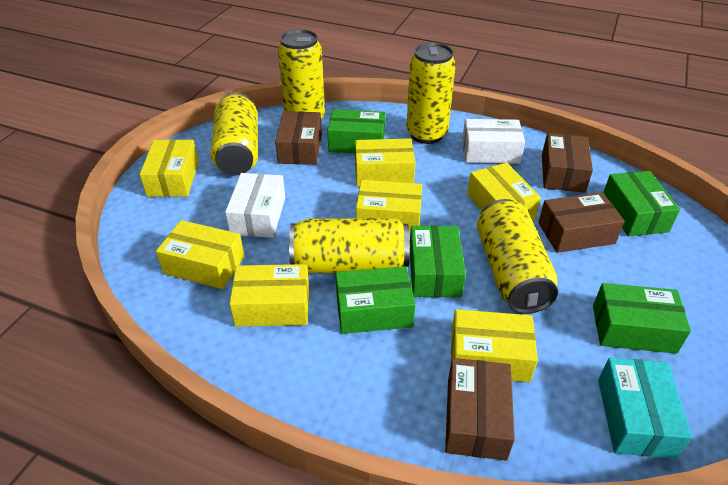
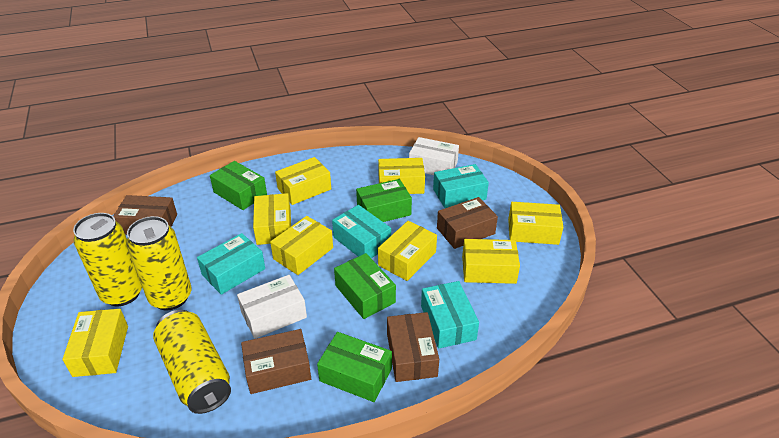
green box: 5 -> 4
turquoise box: 1 -> 4
yellow box: 7 -> 8
yellow can: 5 -> 3

